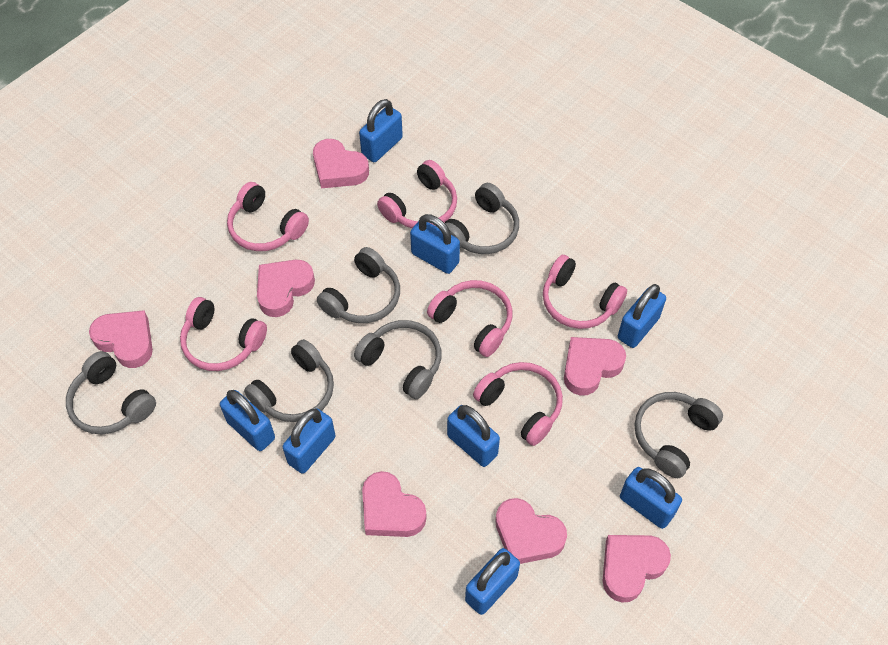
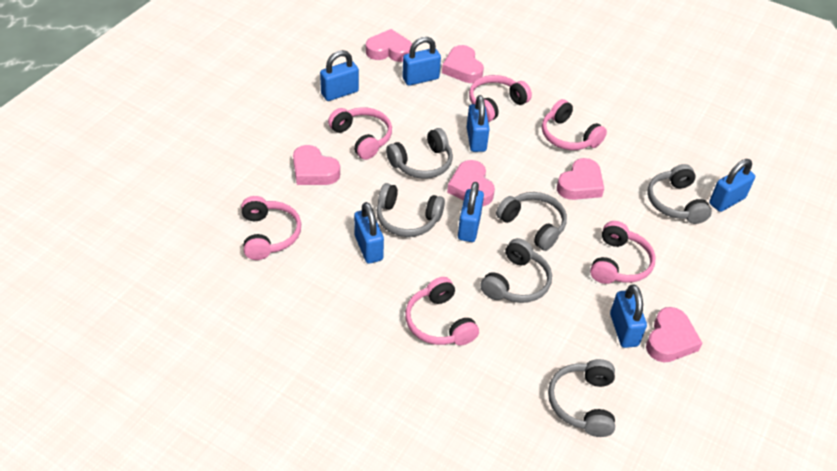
blue padlock: 8 -> 7
pink heart: 7 -> 6

